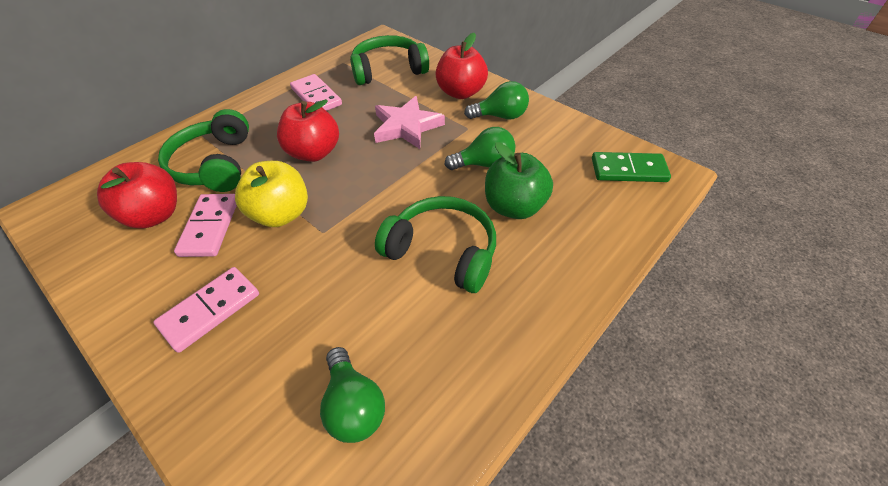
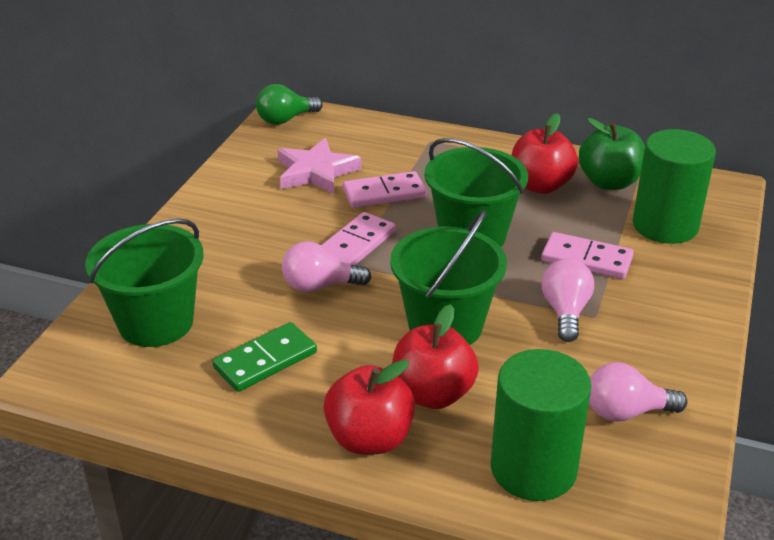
green bucket: 0 -> 3
green cylinder: 0 -> 2
green headphones: 3 -> 0
green light bulb: 3 -> 1
pink light bulb: 0 -> 3
yellow apple: 1 -> 0

